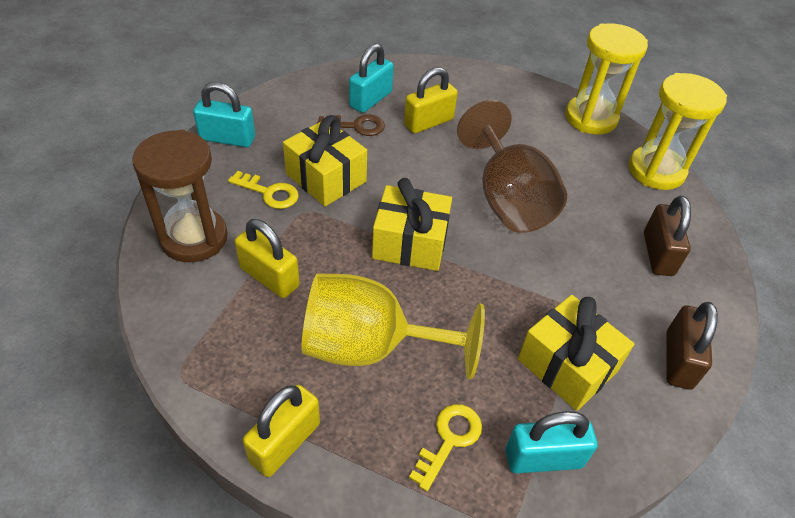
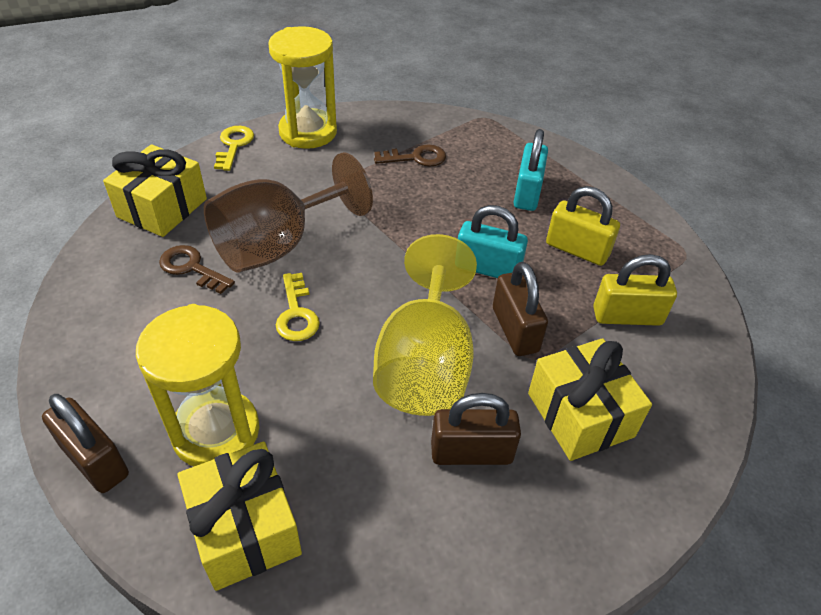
brown hourglass: 1 -> 0
brown key: 1 -> 2
brown padlock: 2 -> 3
turquoise padlock: 3 -> 2
yellow padlock: 3 -> 2

